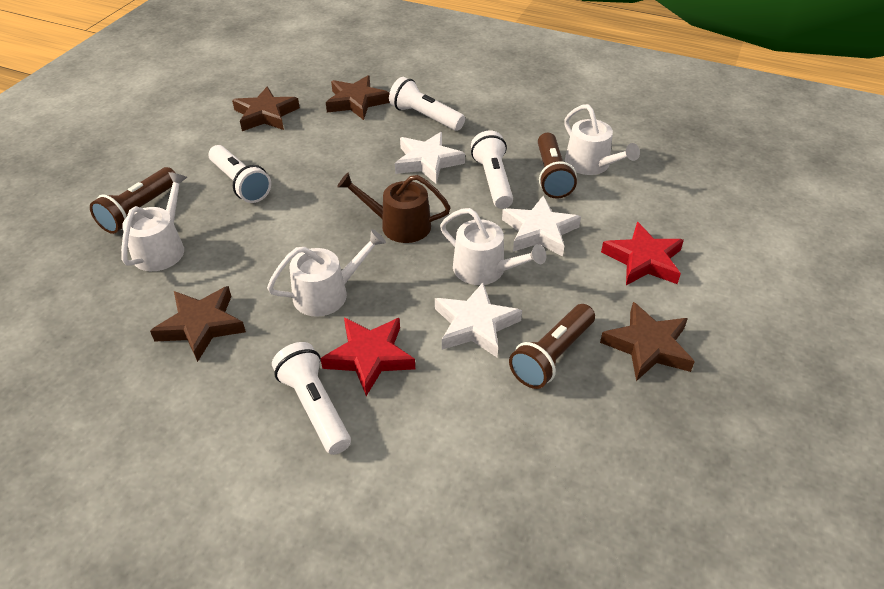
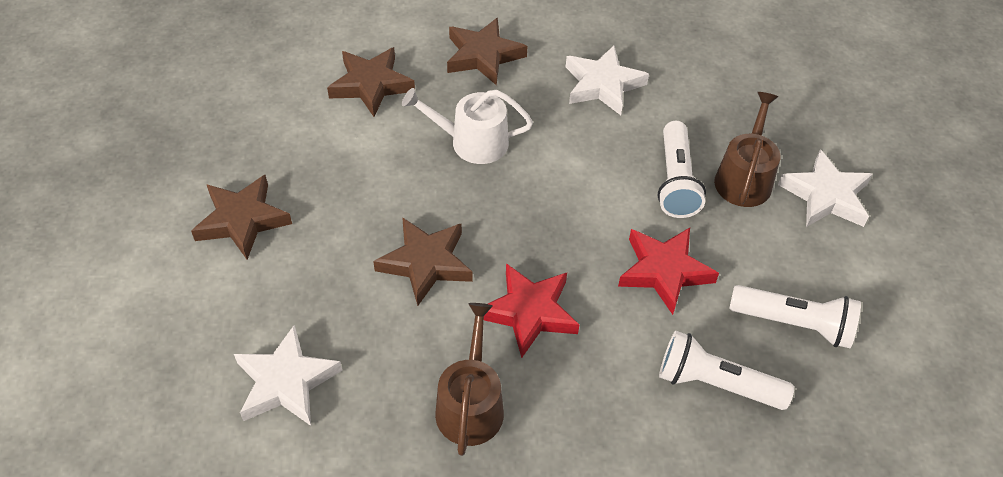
brown flashlight: 3 -> 0
brown watering can: 1 -> 2
white flashlight: 4 -> 3
white watering can: 4 -> 1

